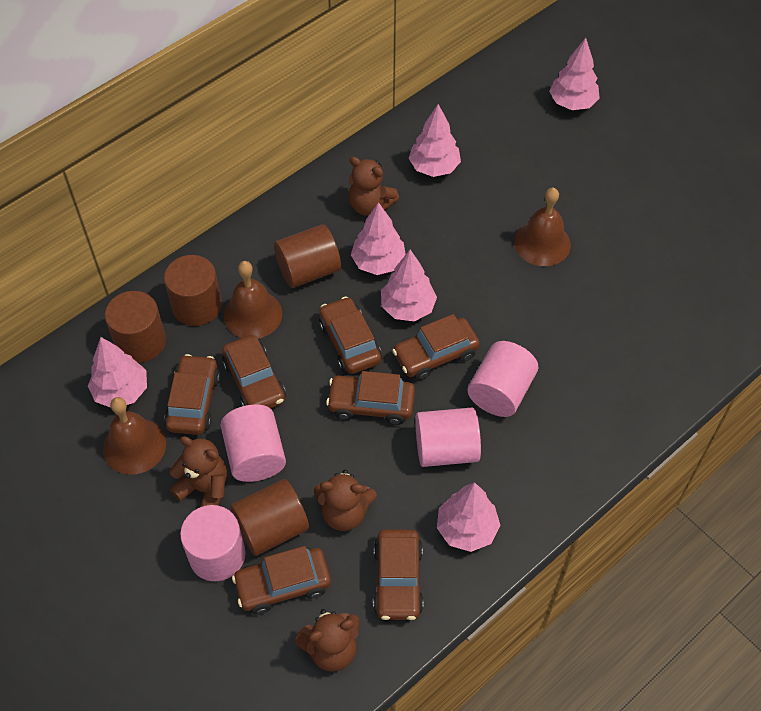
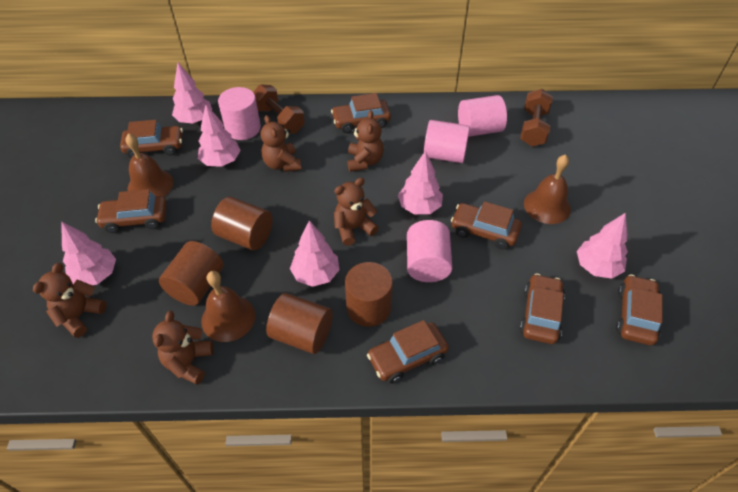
brown dumbbell: 0 -> 2
brown teddy bear: 4 -> 5

